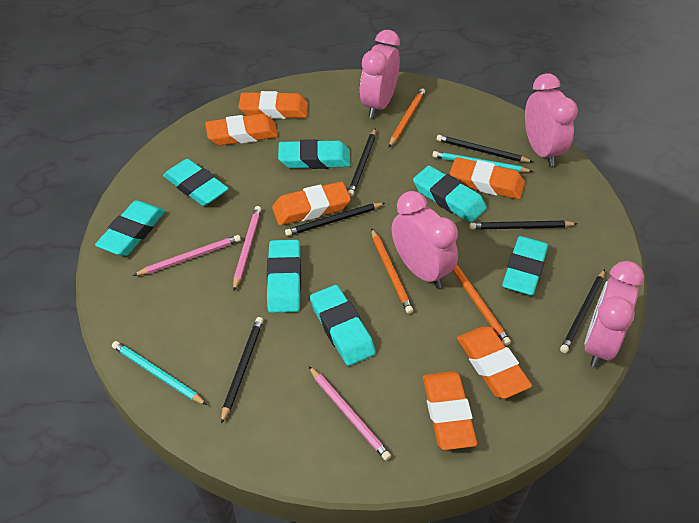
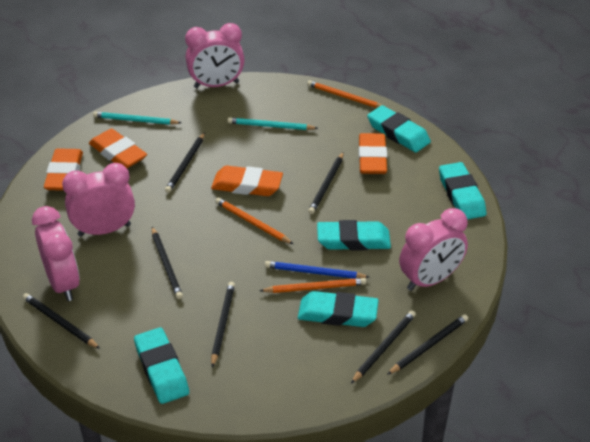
black pencil: 6 -> 7
blue pencil: 0 -> 1
orange eraser: 6 -> 4
pink pencil: 3 -> 0
turquoise eraser: 7 -> 5

